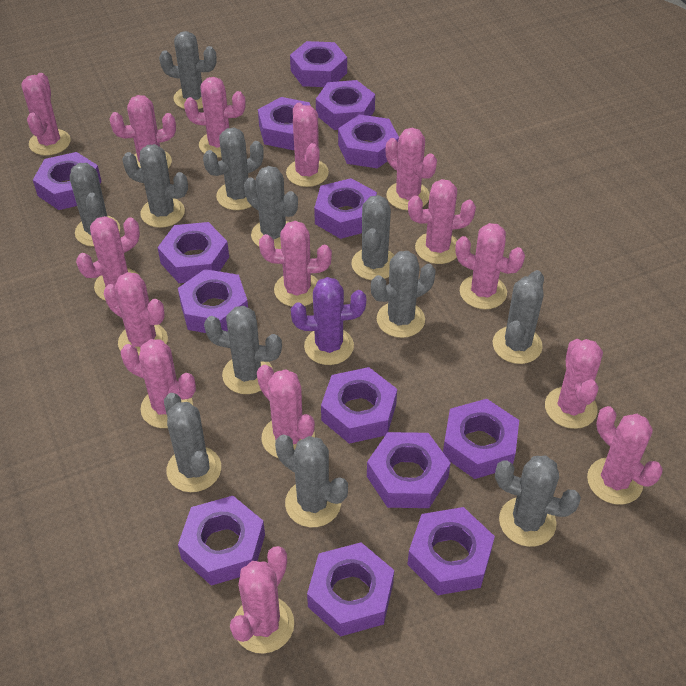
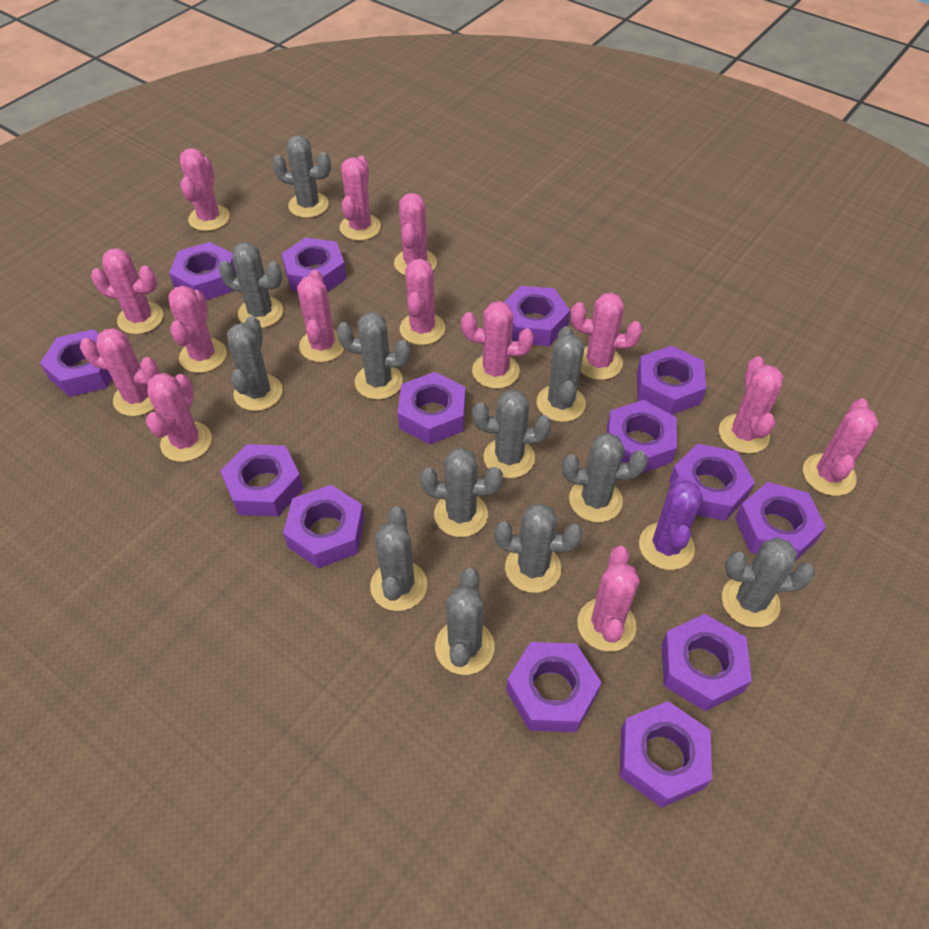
pink cactus: 15 -> 14

